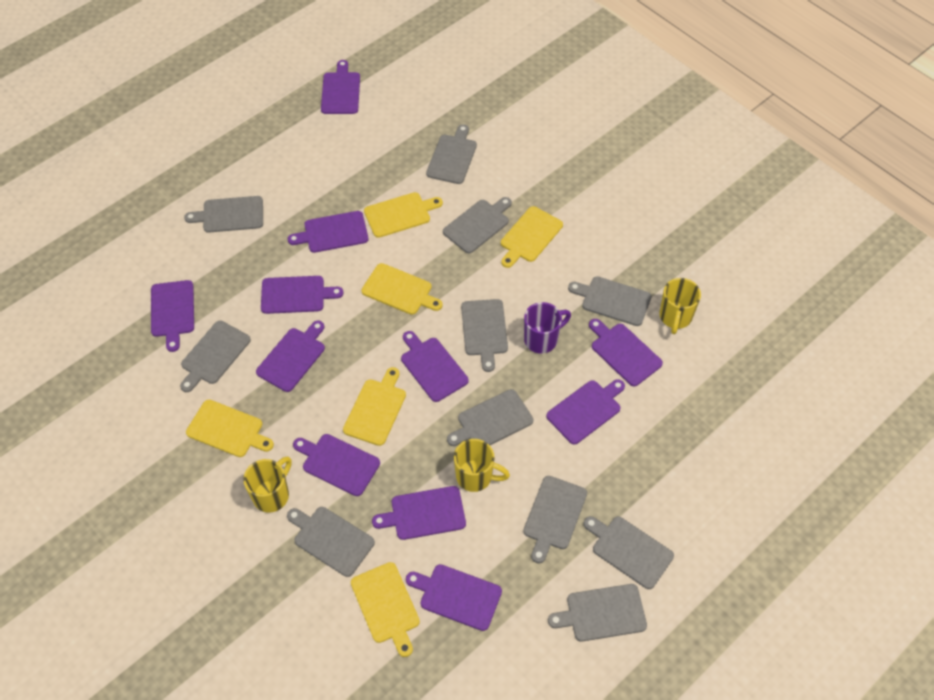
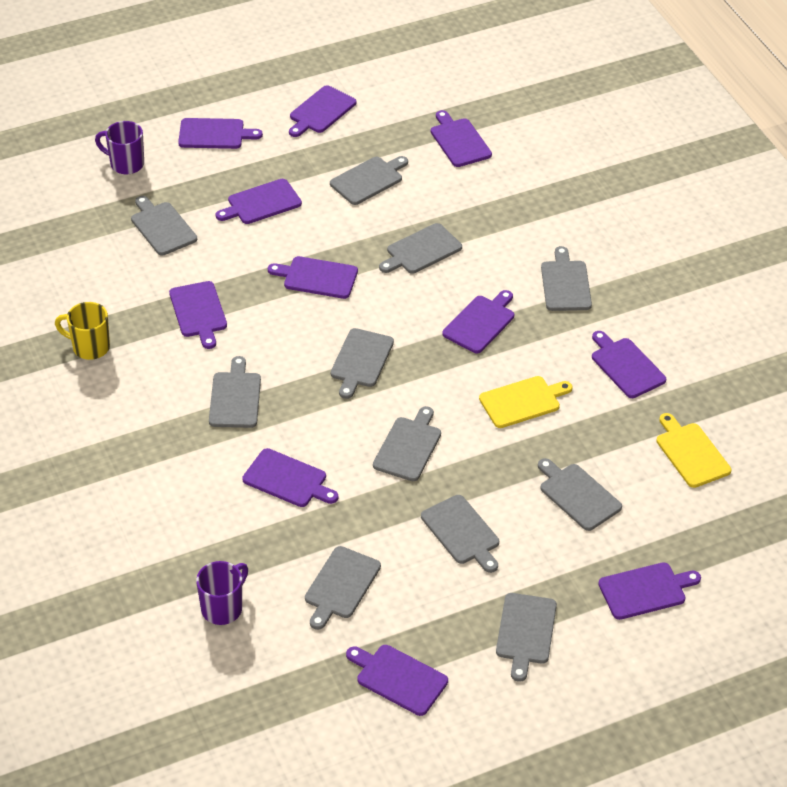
purple mug: 1 -> 2
yellow cutting board: 6 -> 2
yellow mug: 3 -> 1

